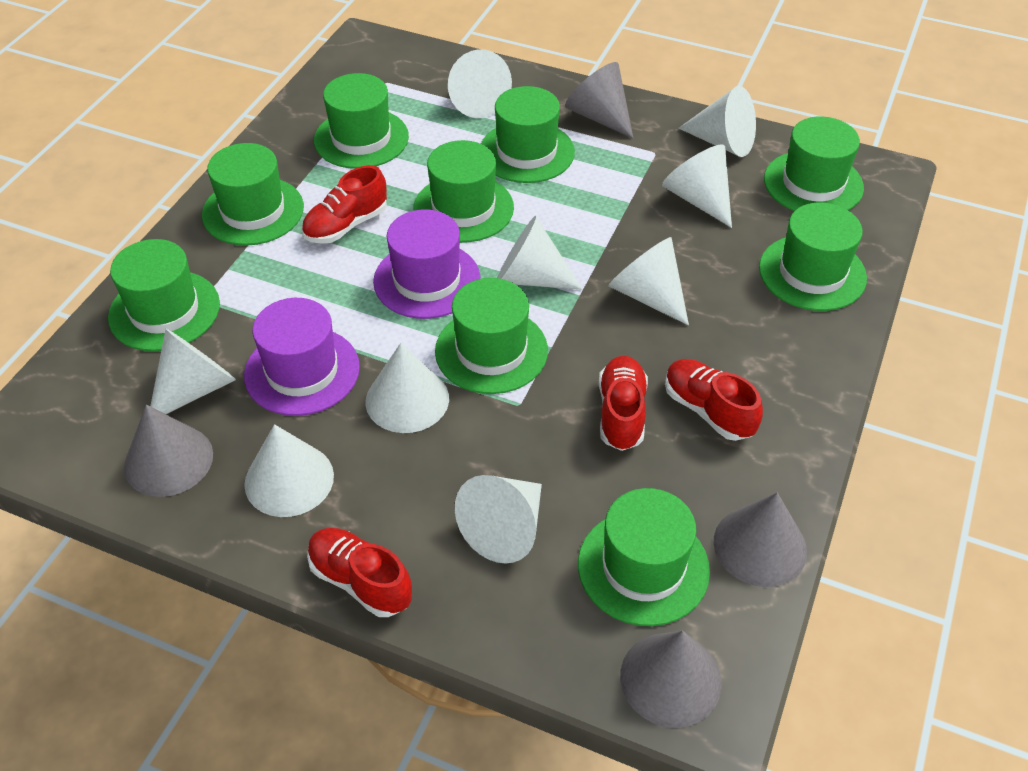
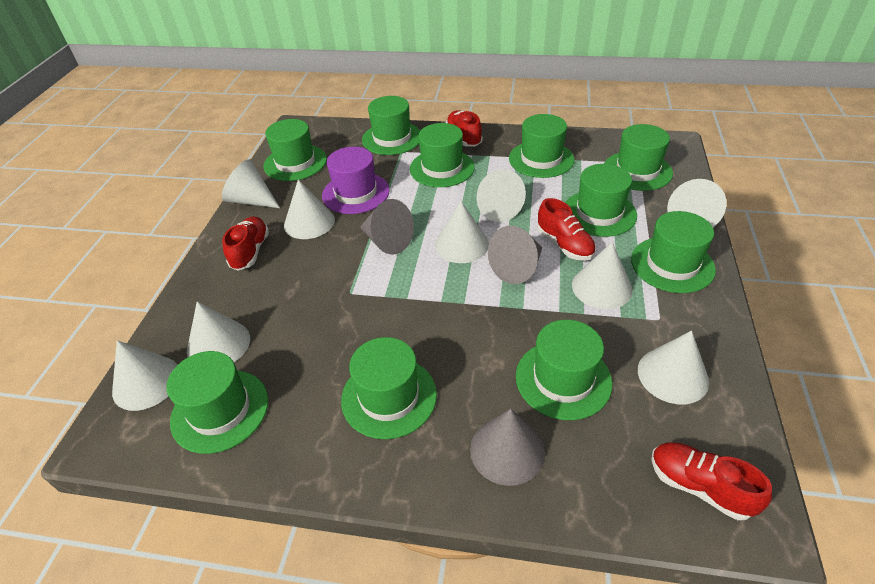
green hat: 9 -> 10
grey cone: 4 -> 3
purple hat: 2 -> 1

